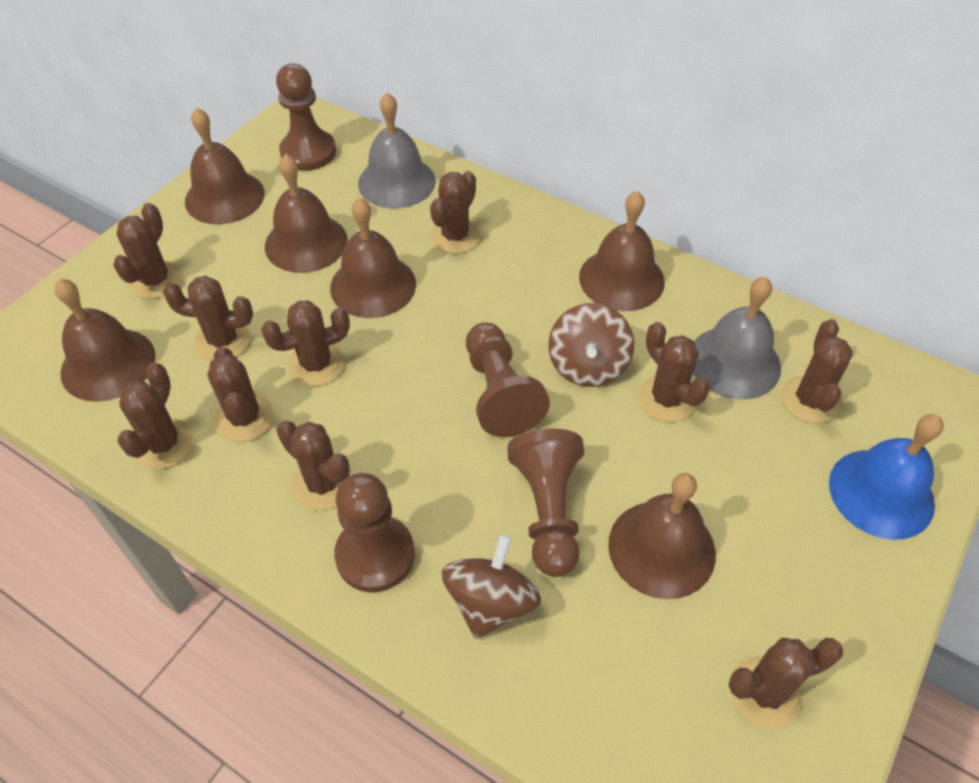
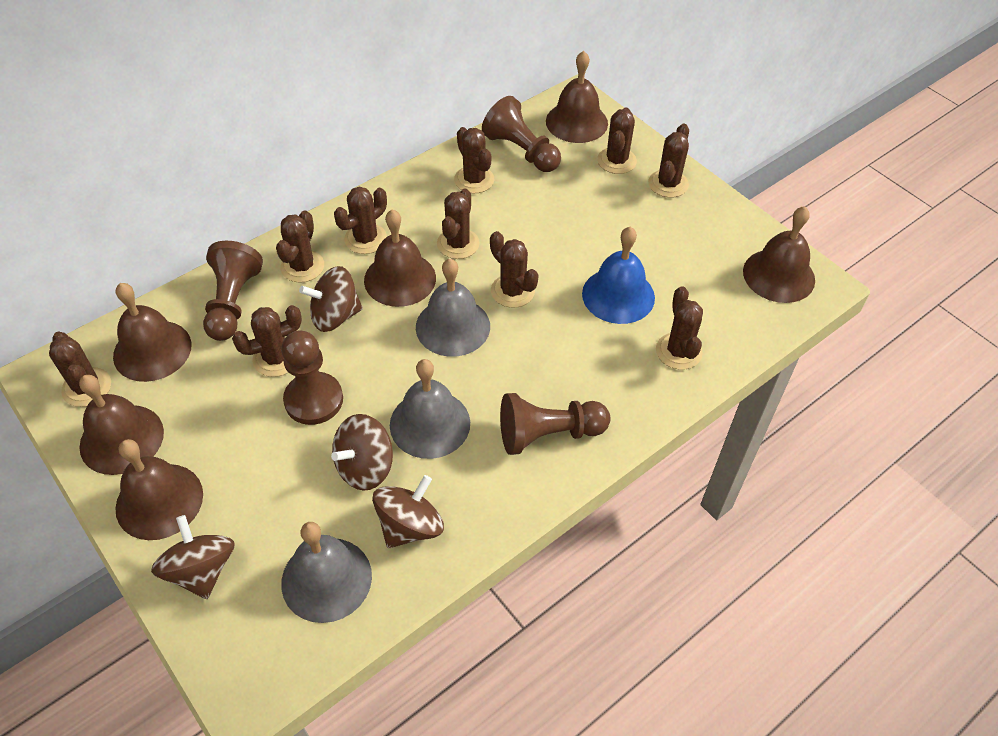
brown spinning top: 2 -> 4
grey bell: 2 -> 3

